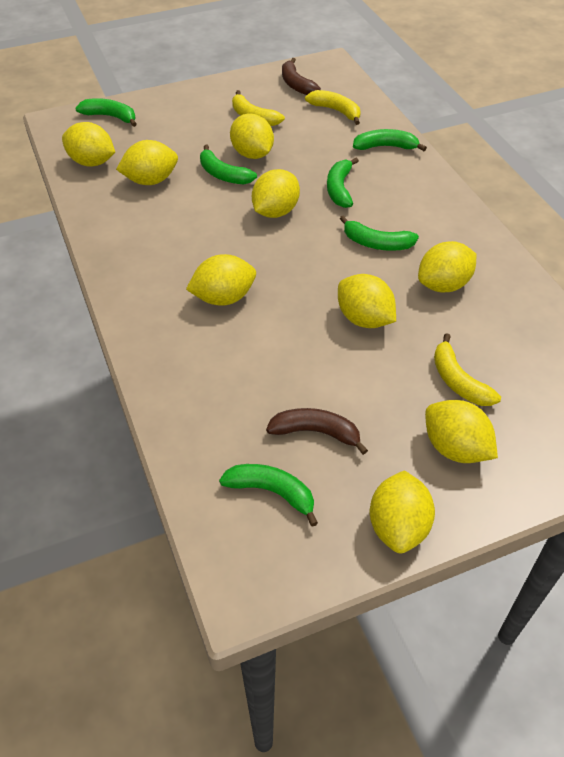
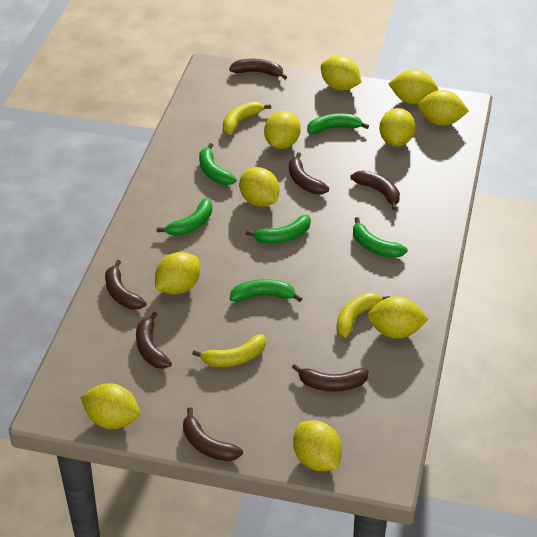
brown banana: 2 -> 7
yellow lemon: 9 -> 10

